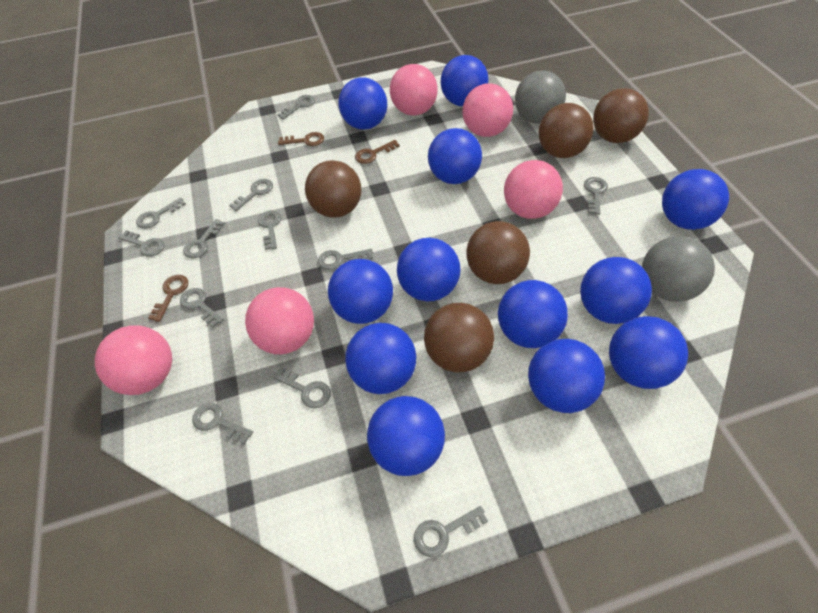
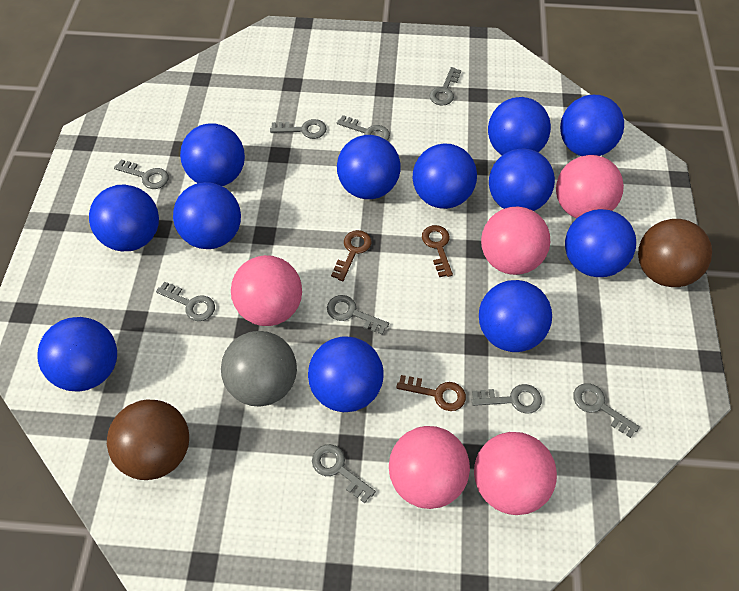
brown ball: 5 -> 2
grey ball: 2 -> 1
grey key: 12 -> 9

